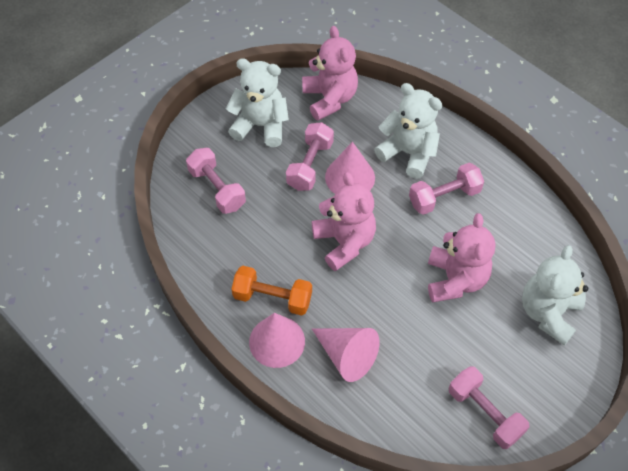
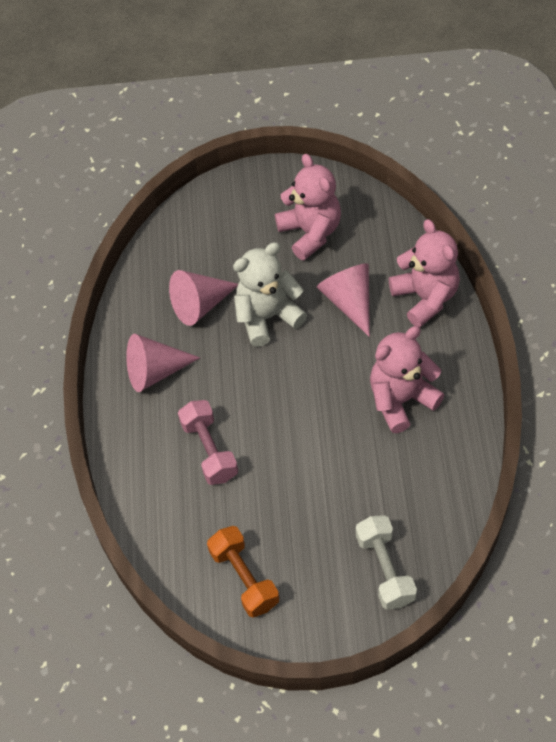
pink dumbbell: 4 -> 1
white dumbbell: 0 -> 1
white teddy bear: 3 -> 1

